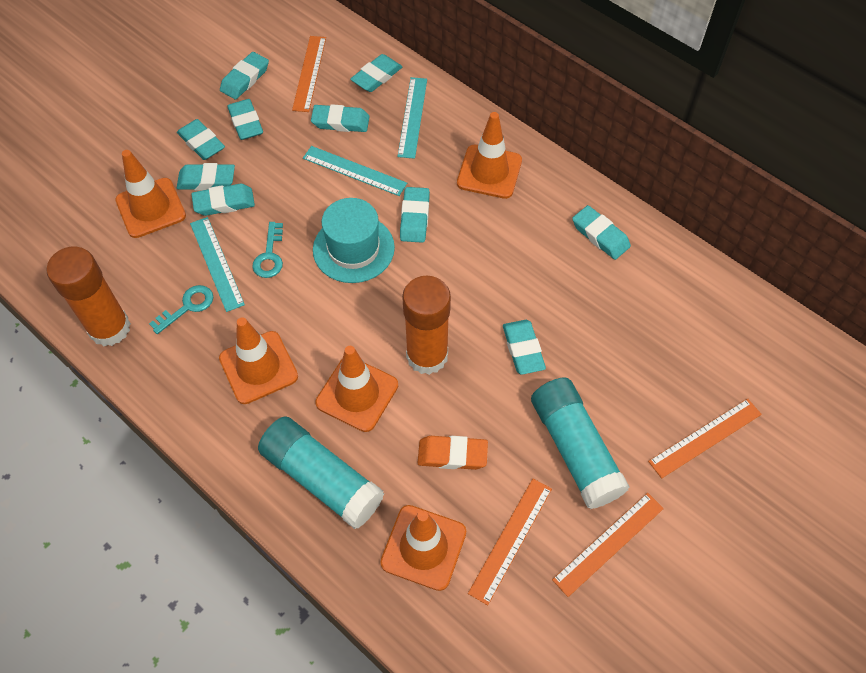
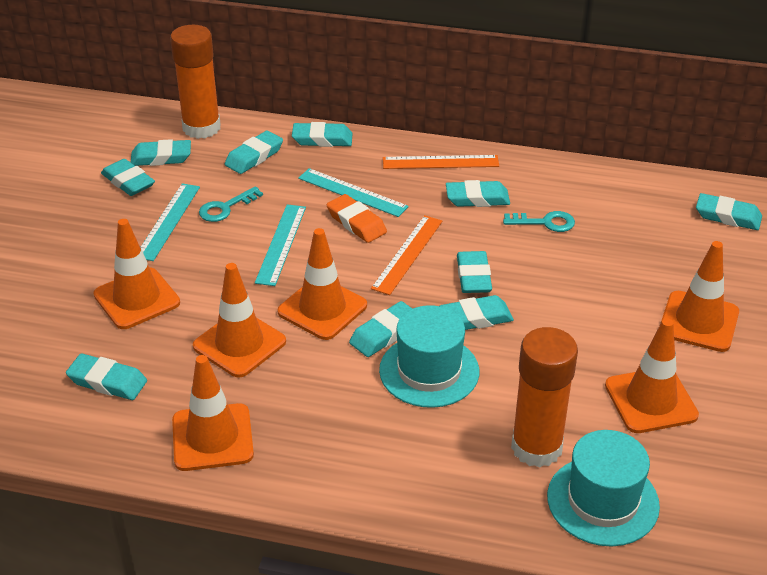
orange ruler: 4 -> 2
orange traffic cone: 5 -> 6
turquoise glue stick: 2 -> 0
turquoise hat: 1 -> 2

